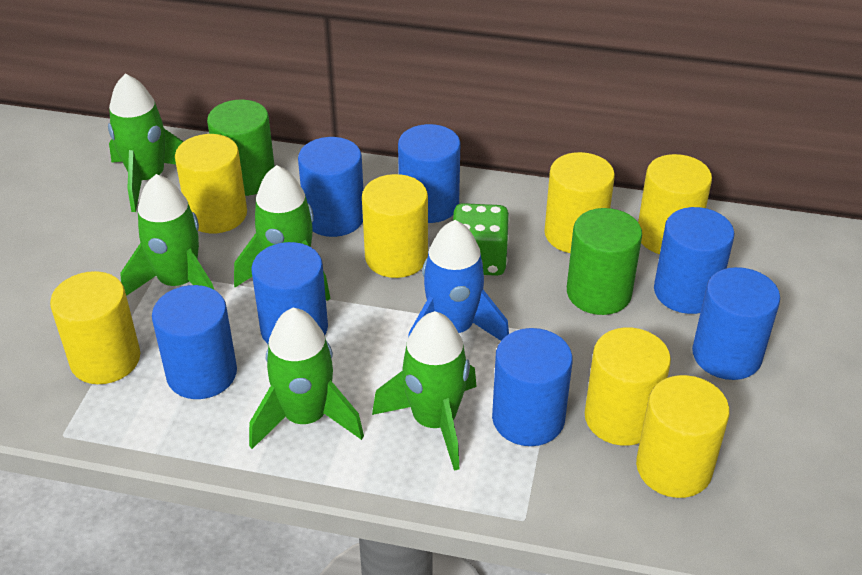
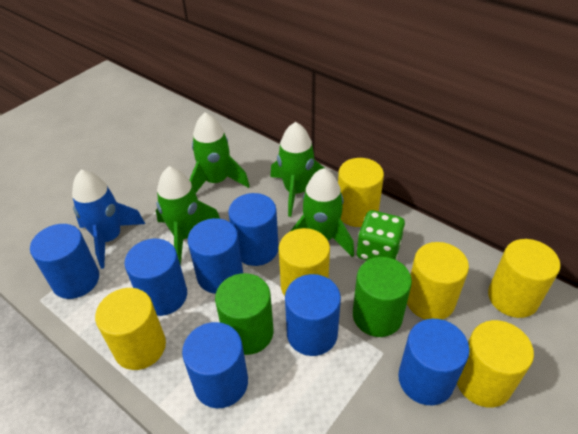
green rocket: 5 -> 4
yellow cylinder: 7 -> 6

